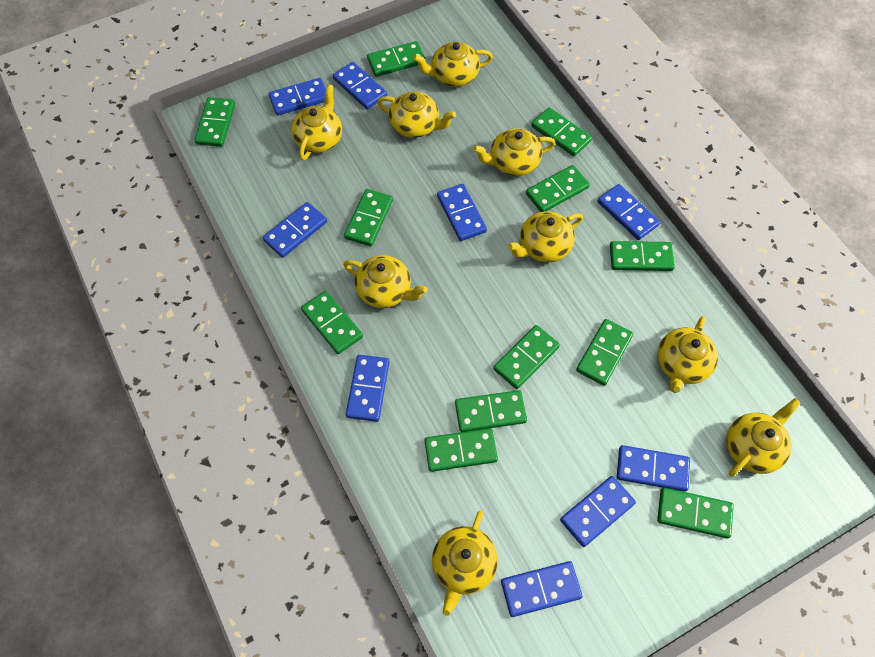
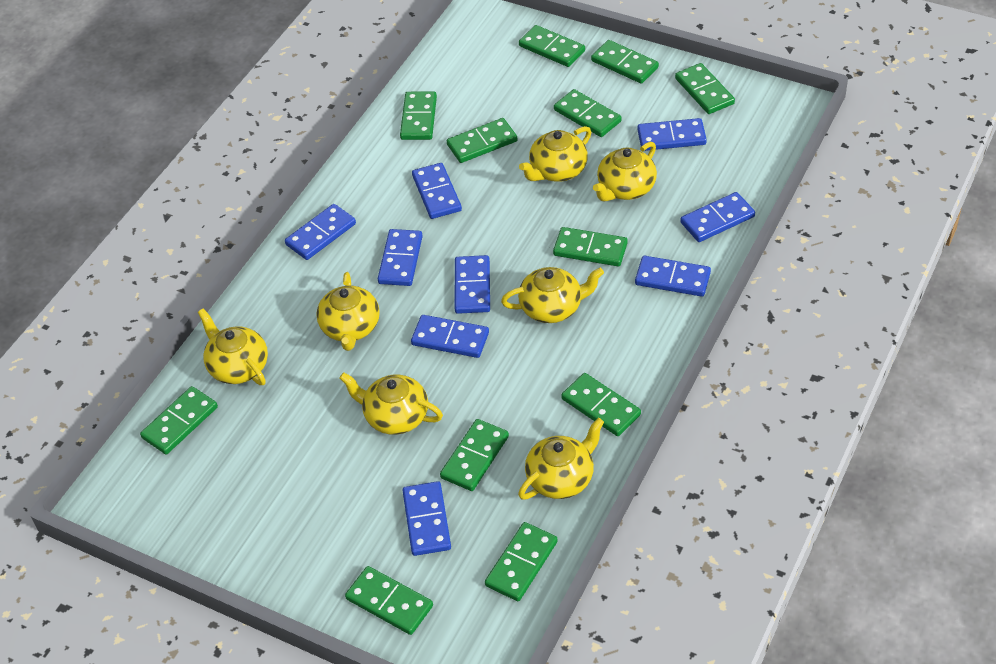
yellow teapot: 9 -> 7

